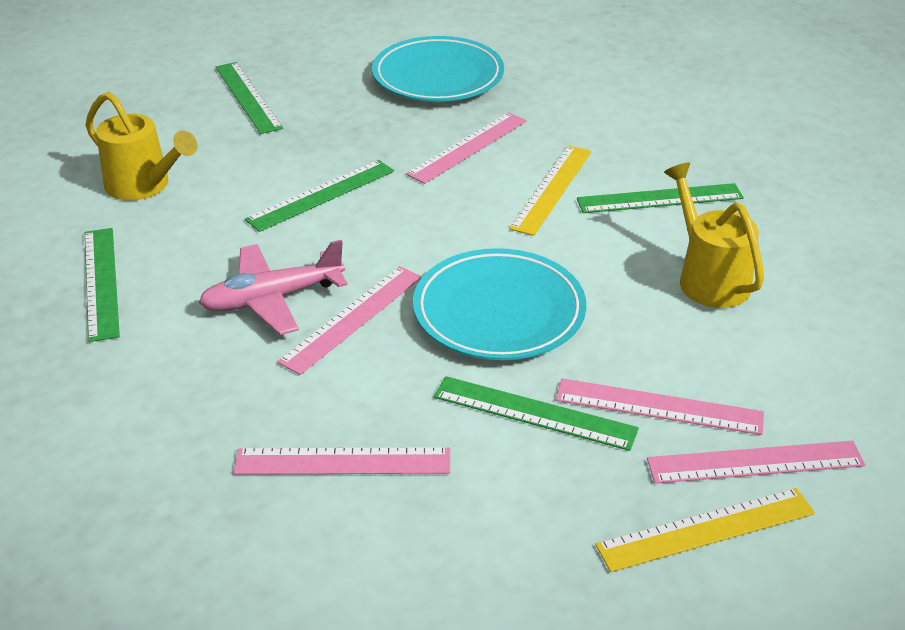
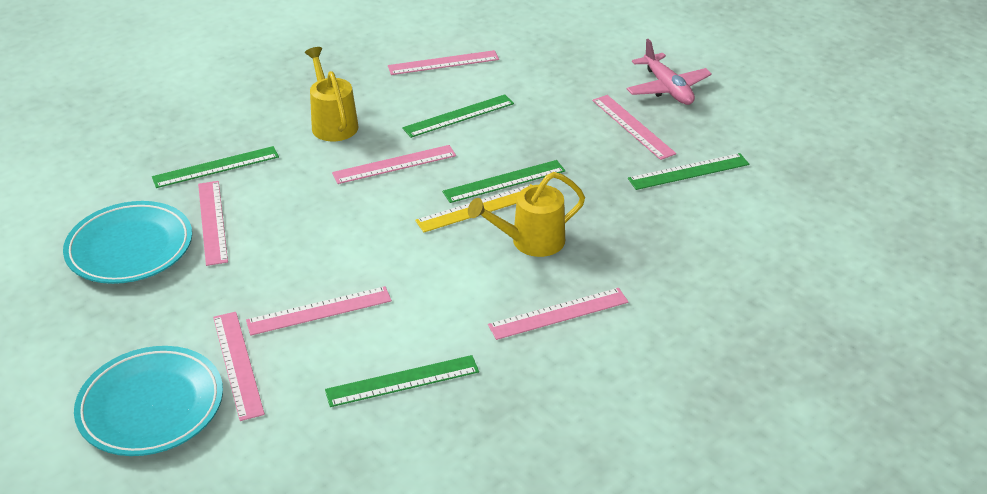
pink ruler: 5 -> 7
yellow ruler: 2 -> 1

